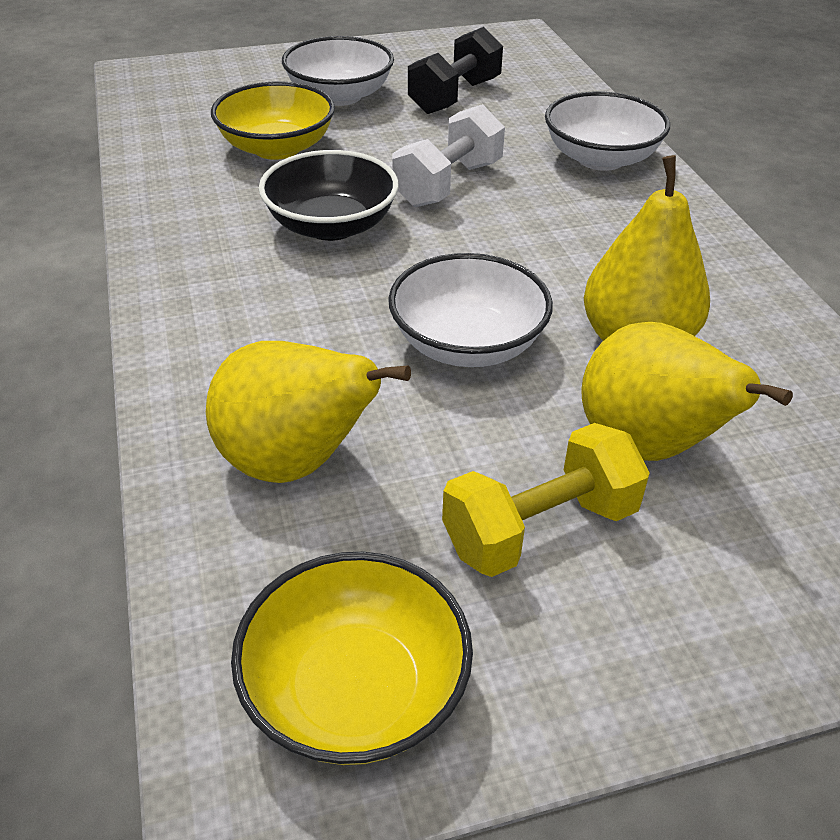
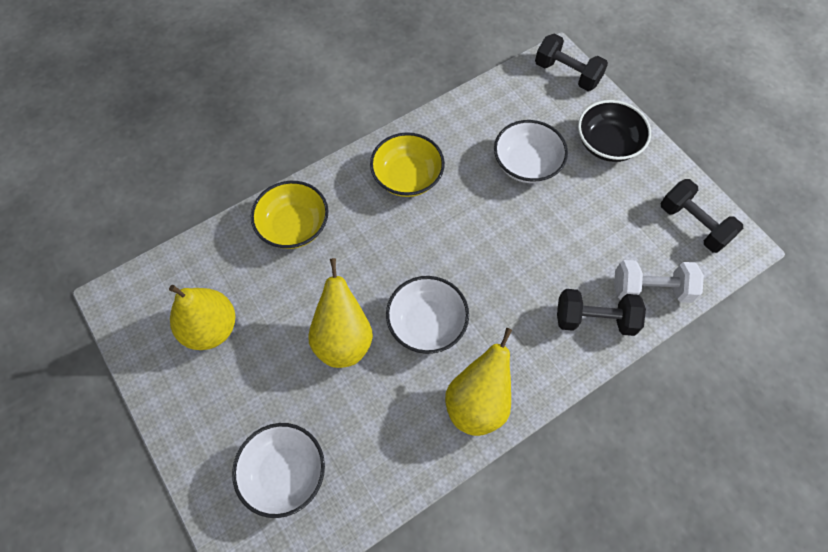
black dumbbell: 1 -> 3
yellow dumbbell: 1 -> 0

